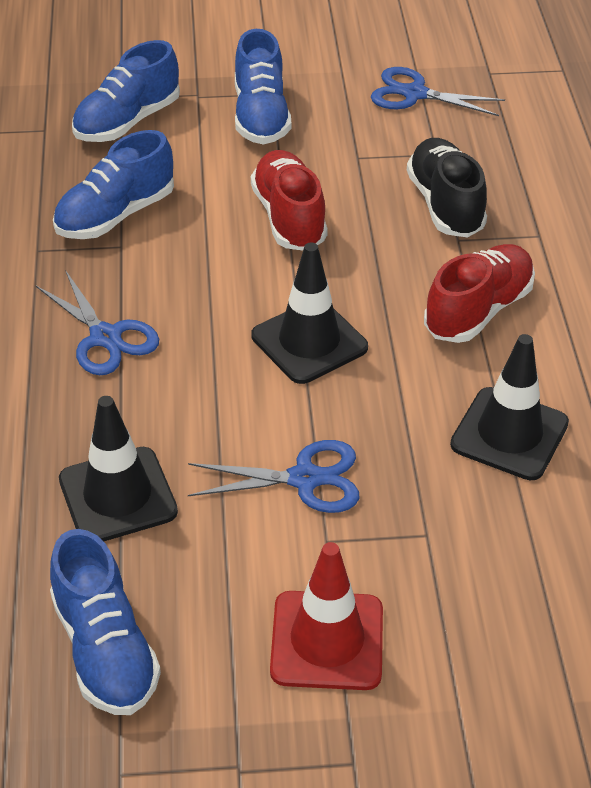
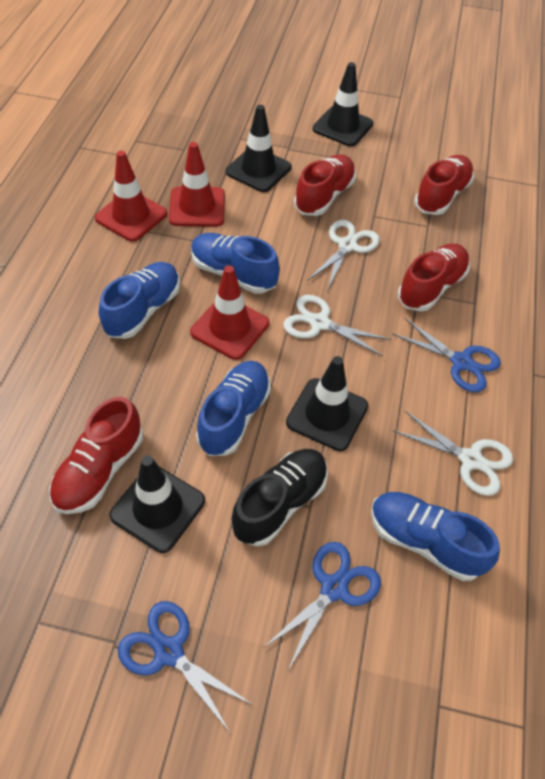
black traffic cone: 3 -> 4
red shoe: 2 -> 4
red traffic cone: 1 -> 3
white scissors: 0 -> 3

